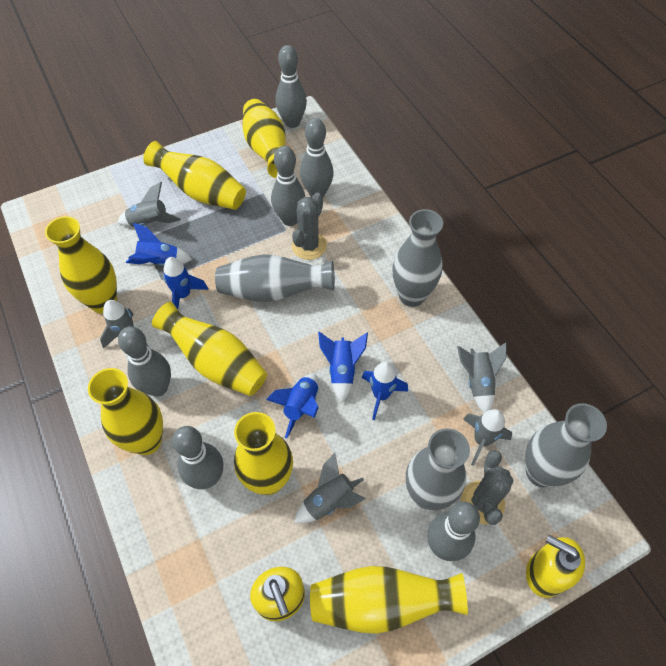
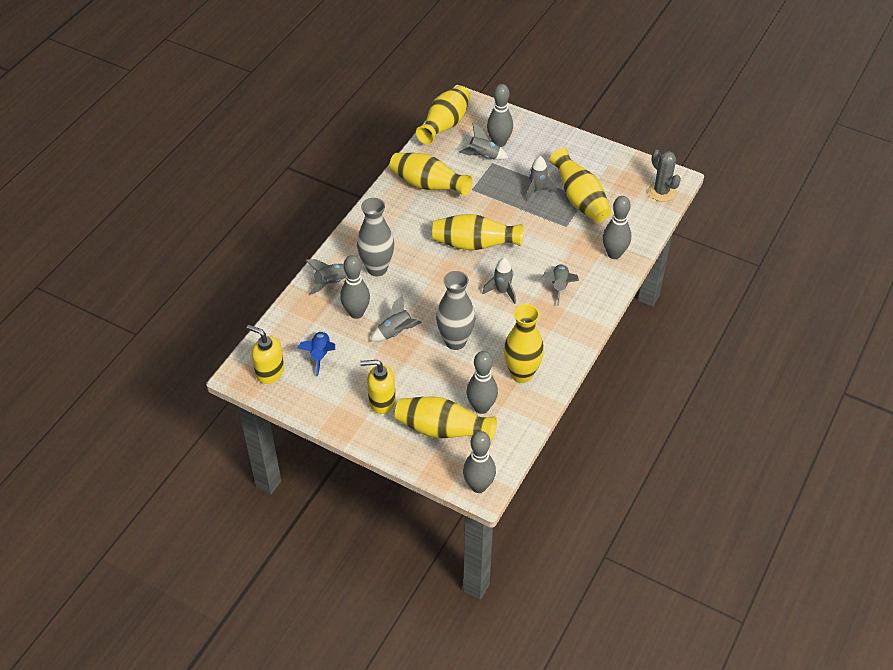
blue rocket: 5 -> 1
grey bowling pin: 6 -> 5
grey cactus: 2 -> 1
grey rocket: 5 -> 6
grey vase: 4 -> 2
yellow vase: 7 -> 6

